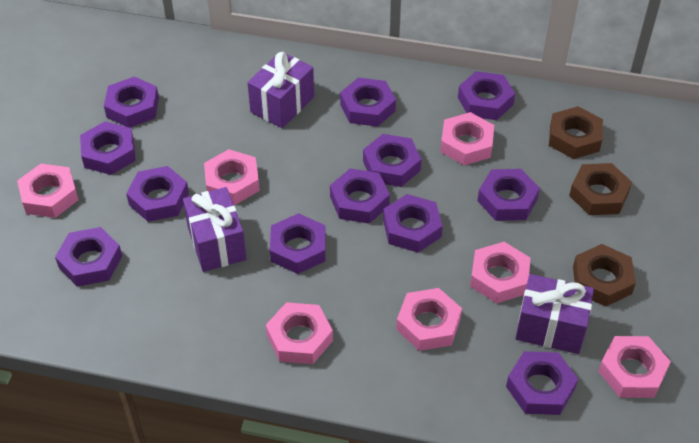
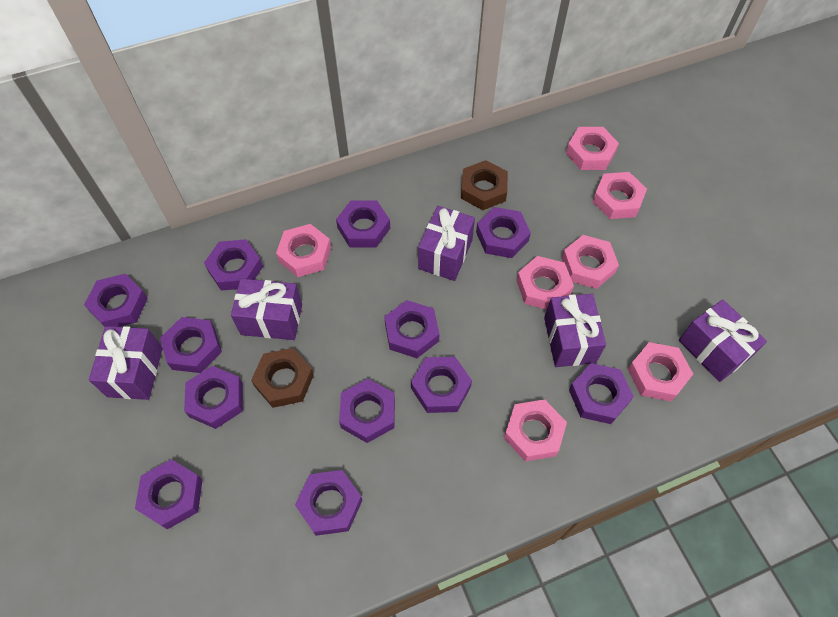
brown nut: 3 -> 2
purple gift: 3 -> 5

